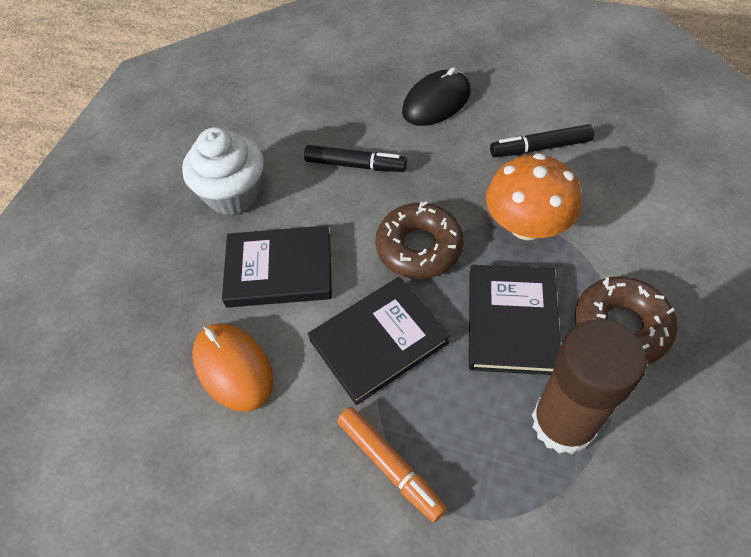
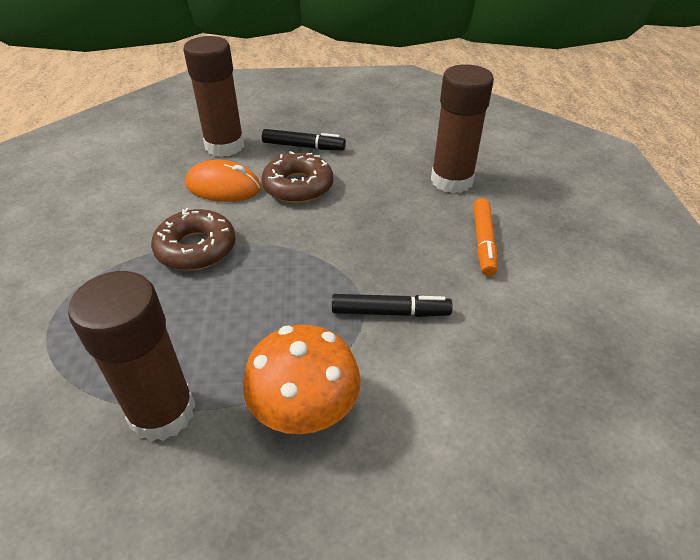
black book: 3 -> 0
black mouse: 1 -> 0
brown glue stick: 1 -> 3
white cupcake: 1 -> 0

